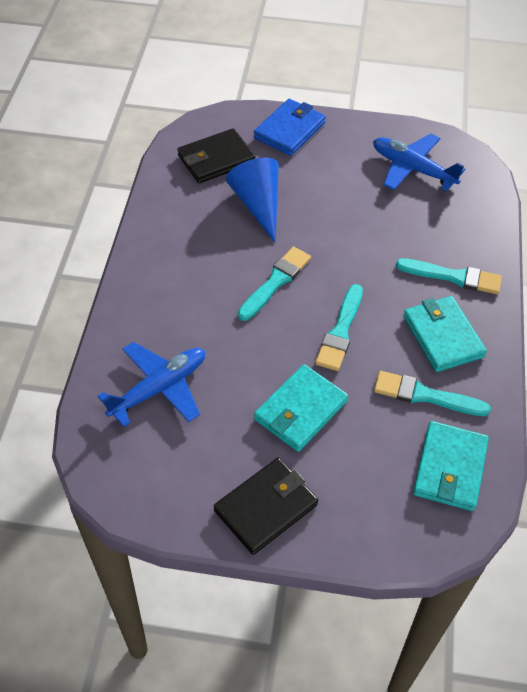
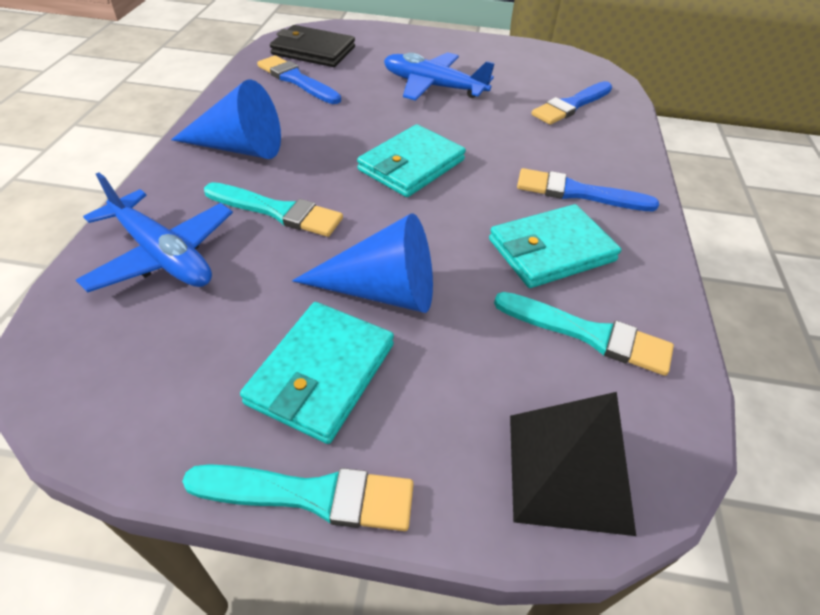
black pyramid: 0 -> 1
black wallet: 2 -> 1
blue brush: 0 -> 3
blue cone: 1 -> 2
blue wallet: 1 -> 0
turquoise brush: 4 -> 3

